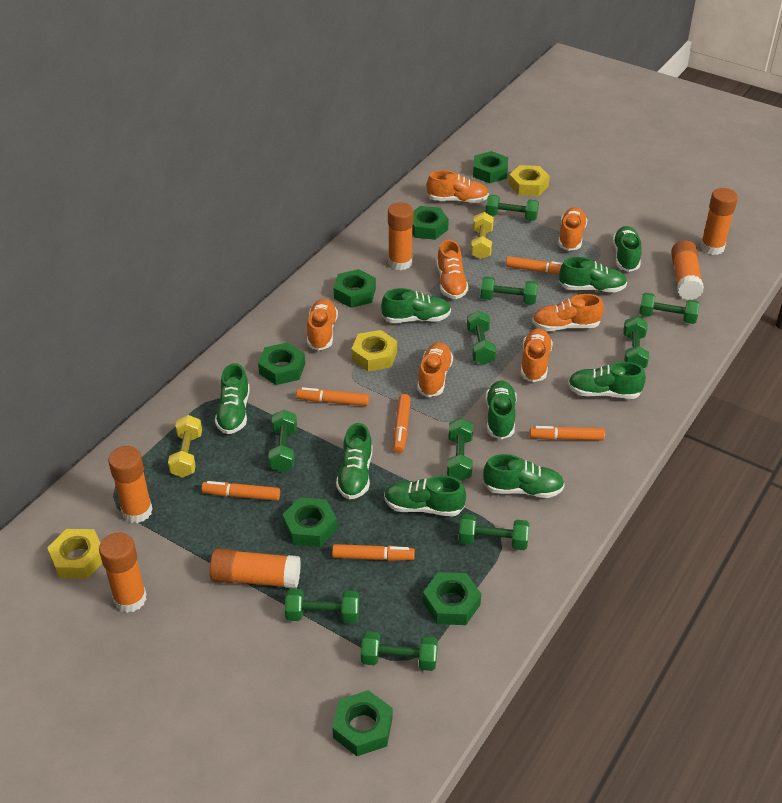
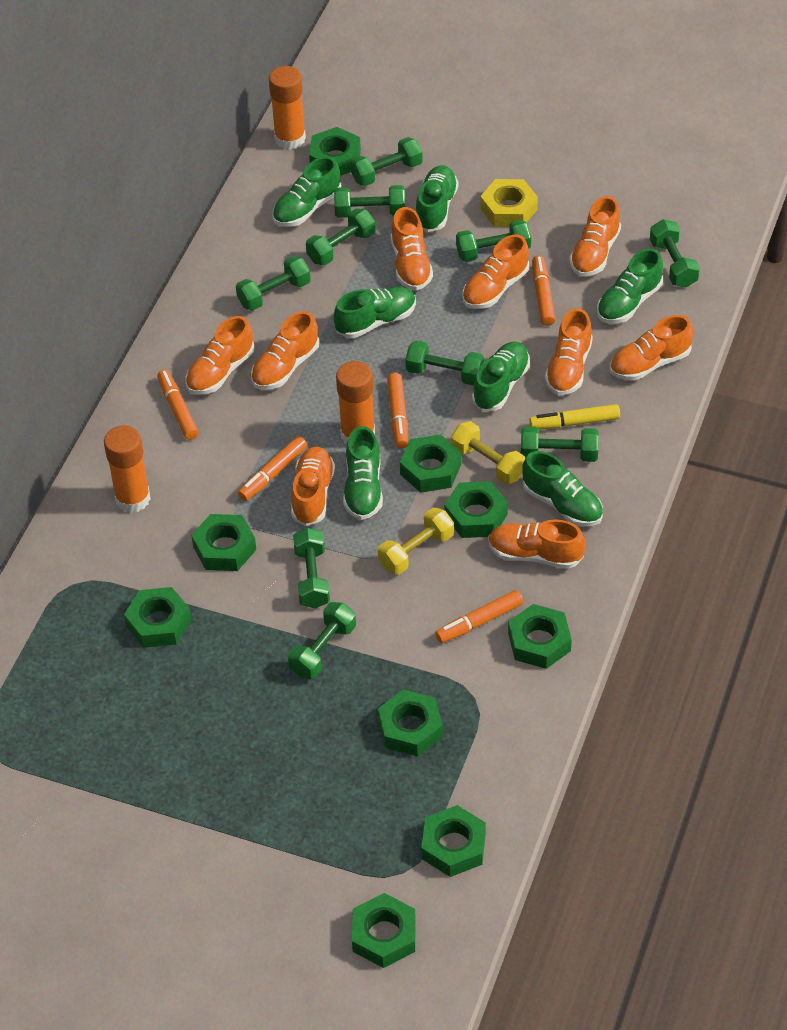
green nut: 7 -> 9
green shoe: 9 -> 7
orange glue stick: 6 -> 3
orange marker: 6 -> 5
orange shoe: 7 -> 9
yellow marker: 0 -> 1
yellow nut: 3 -> 1

